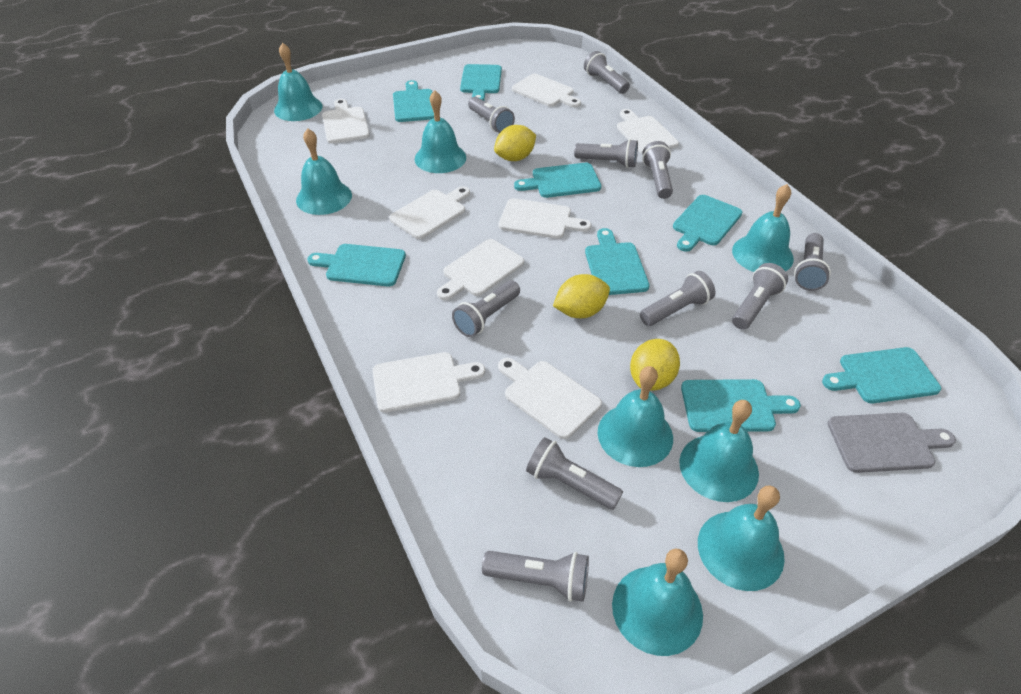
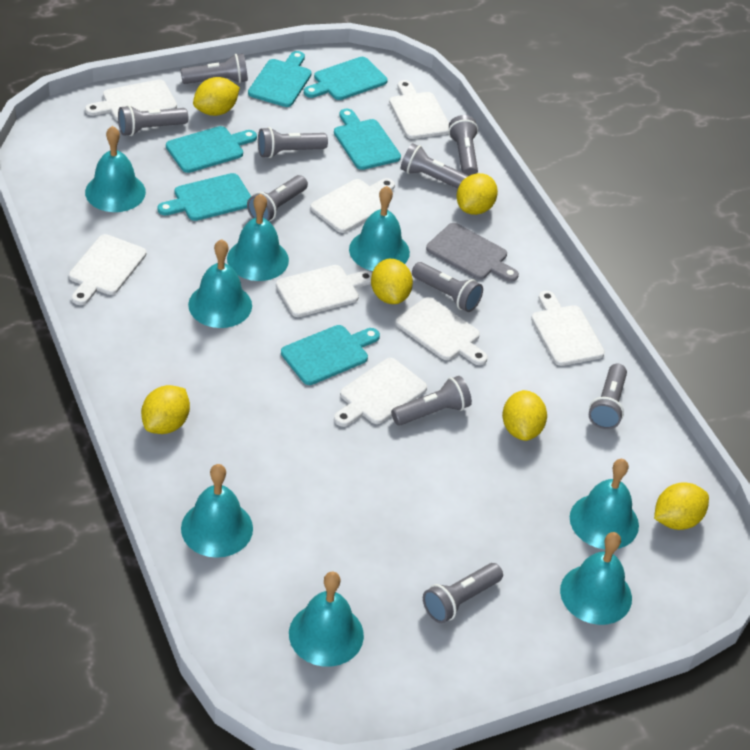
turquoise cutting board: 8 -> 6
yellow lemon: 3 -> 6

